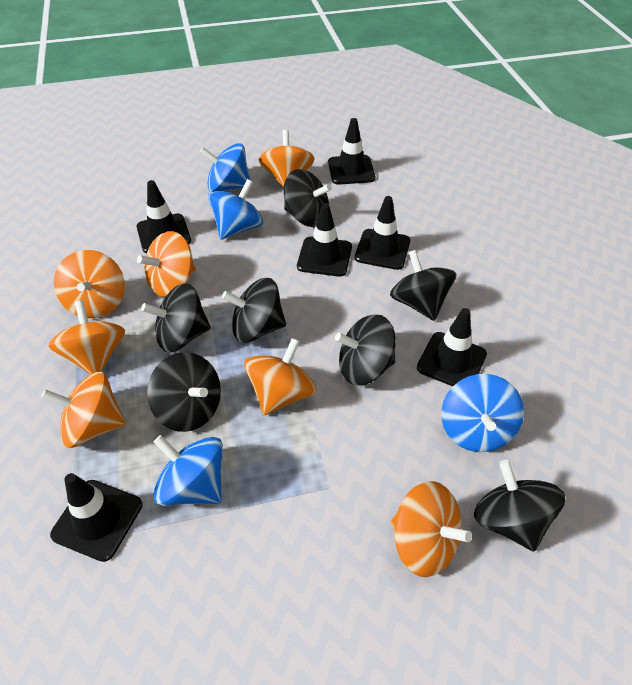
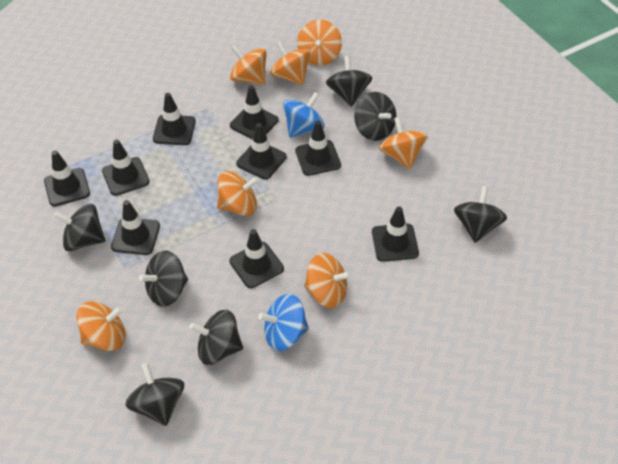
black traffic cone: 6 -> 9
blue spinning top: 4 -> 2

